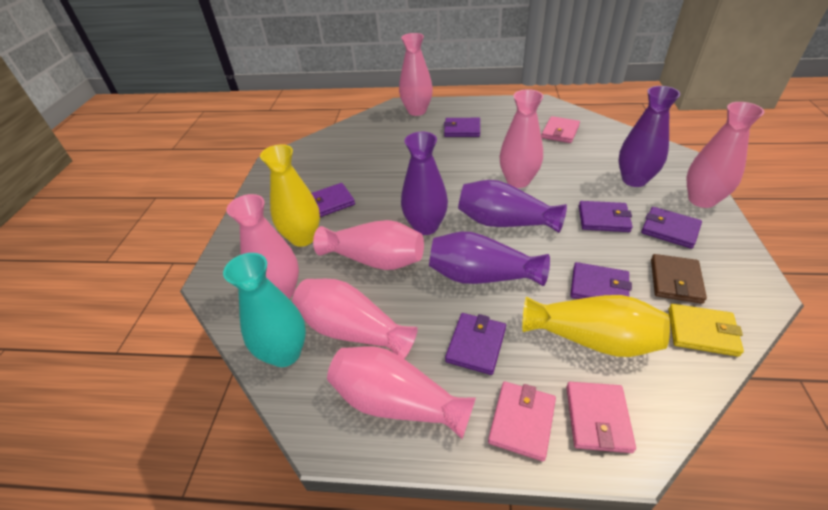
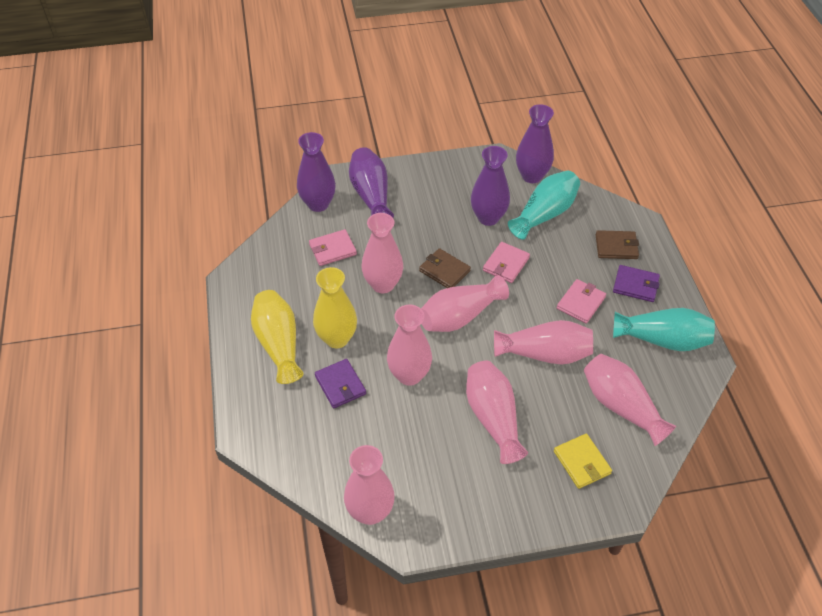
brown wallet: 1 -> 2
purple wallet: 6 -> 2
turquoise vase: 1 -> 2

